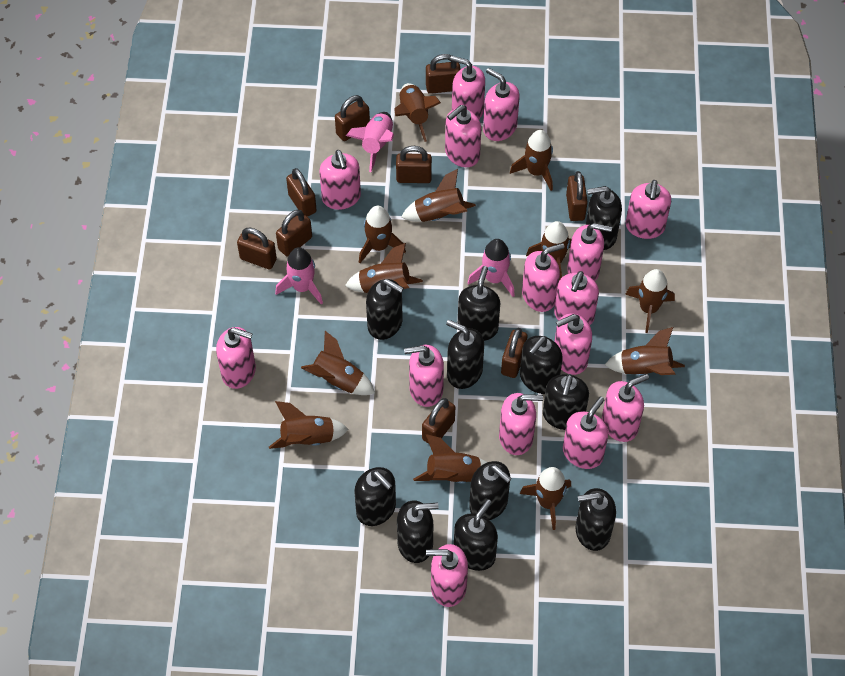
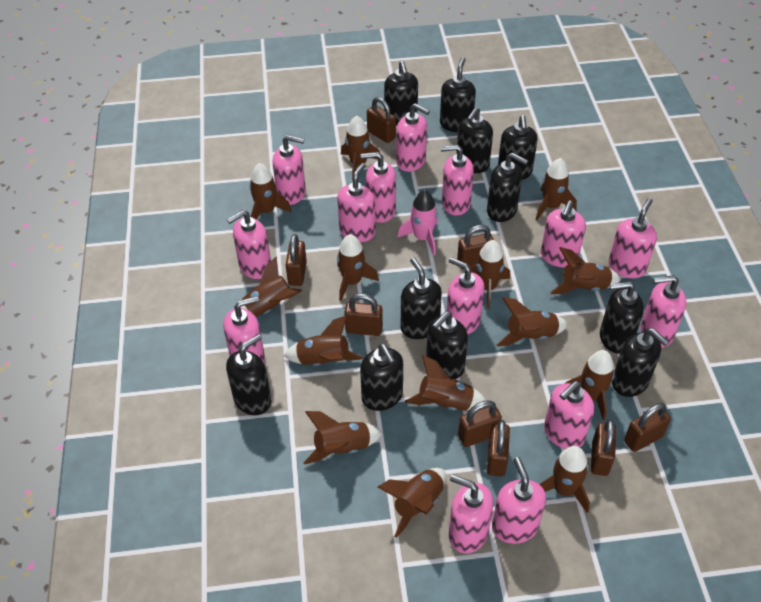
brown padlock: 9 -> 8
brown rocket: 12 -> 14
pink rocket: 3 -> 1
pink soap dispenser: 15 -> 14

